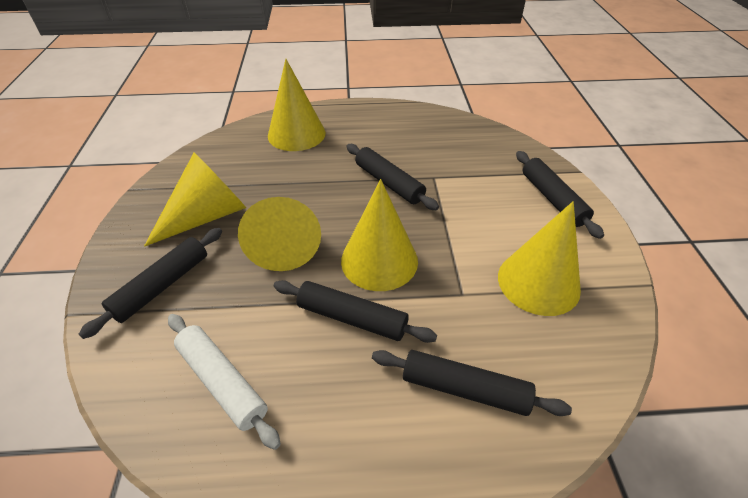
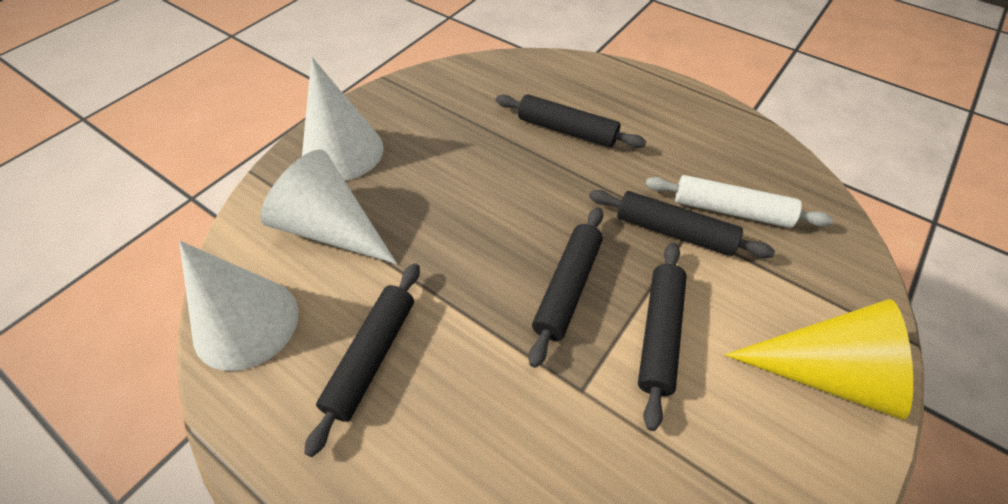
white cone: 0 -> 3
yellow cone: 5 -> 1

